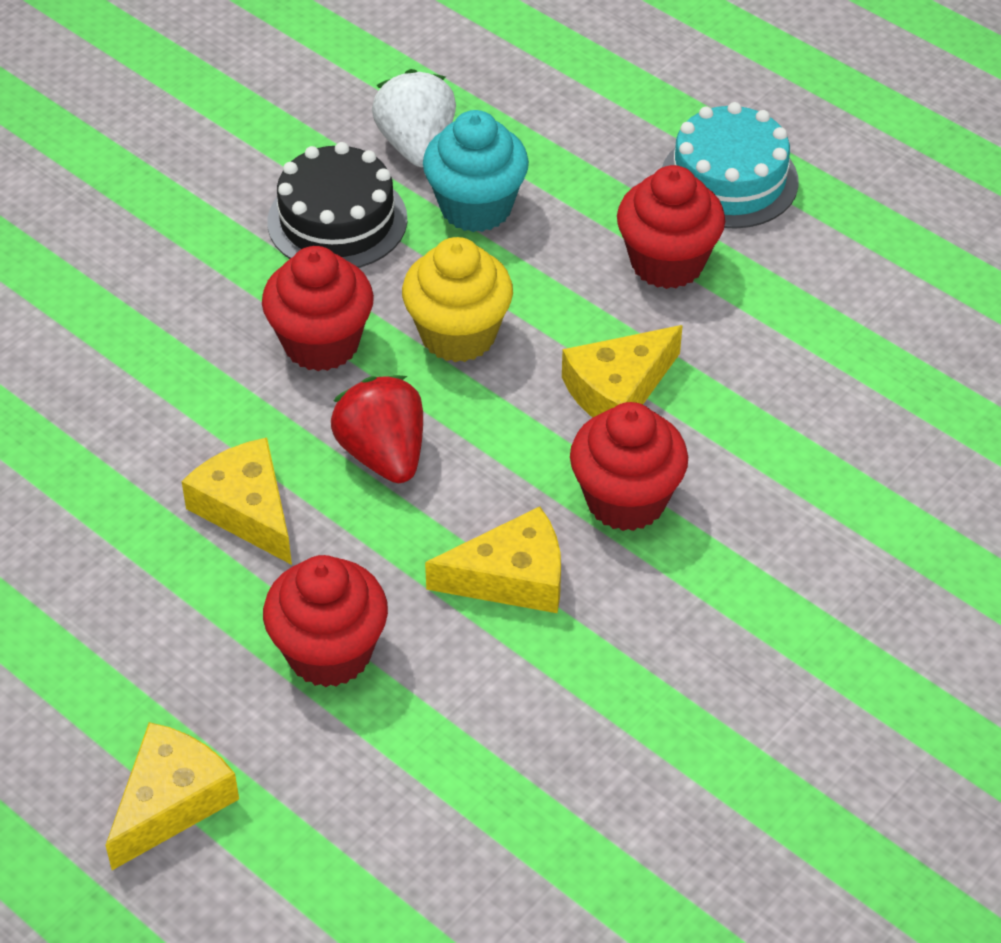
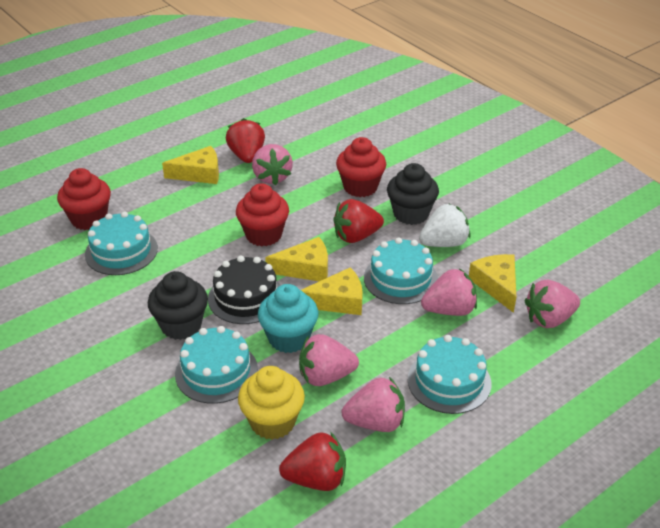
black cupcake: 0 -> 2
pink strawberry: 0 -> 5
red cupcake: 4 -> 3
red strawberry: 1 -> 3
turquoise cake: 1 -> 4

